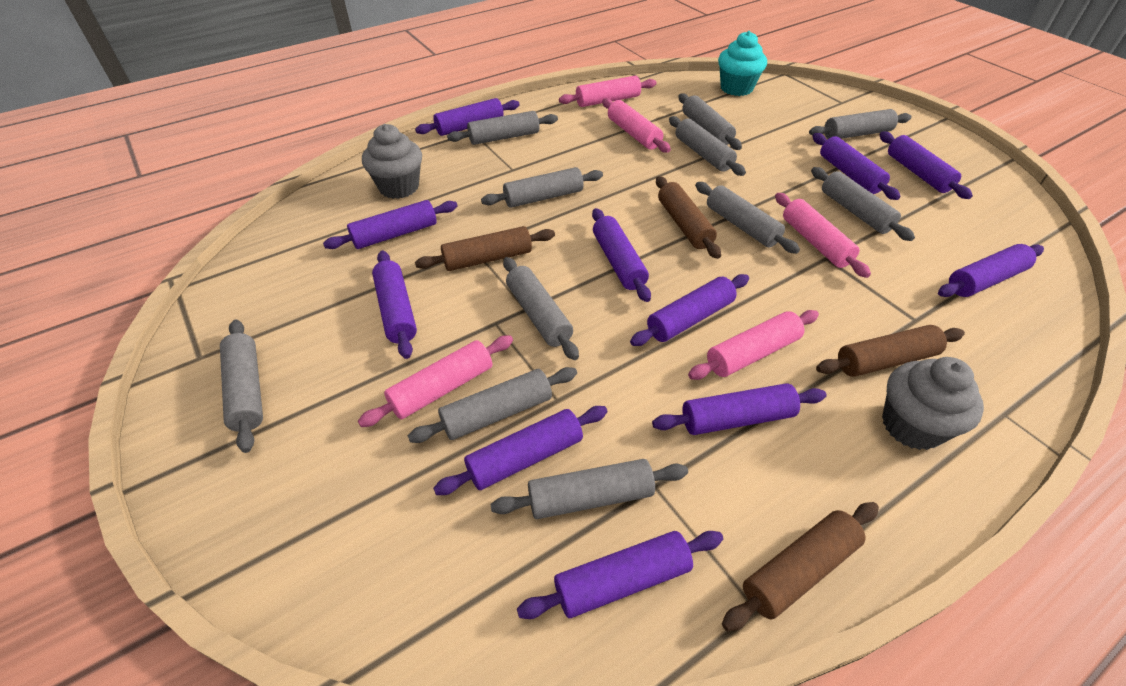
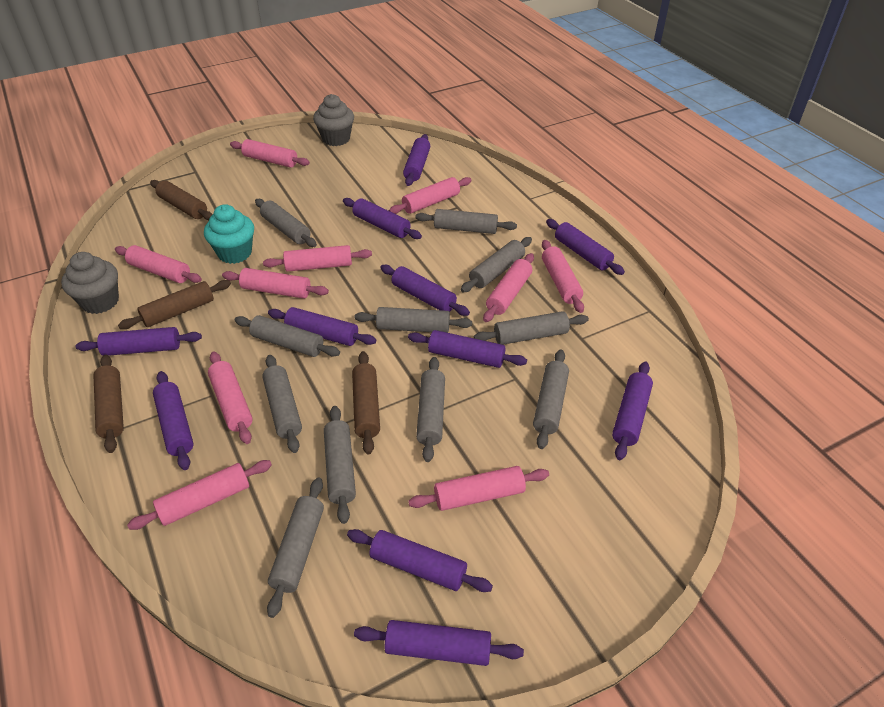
pink rolling pin: 5 -> 10

